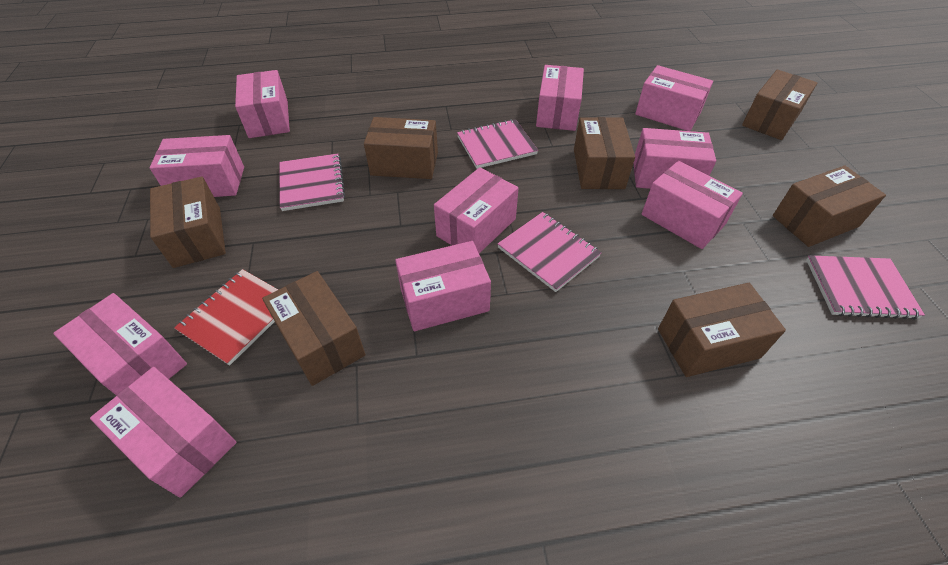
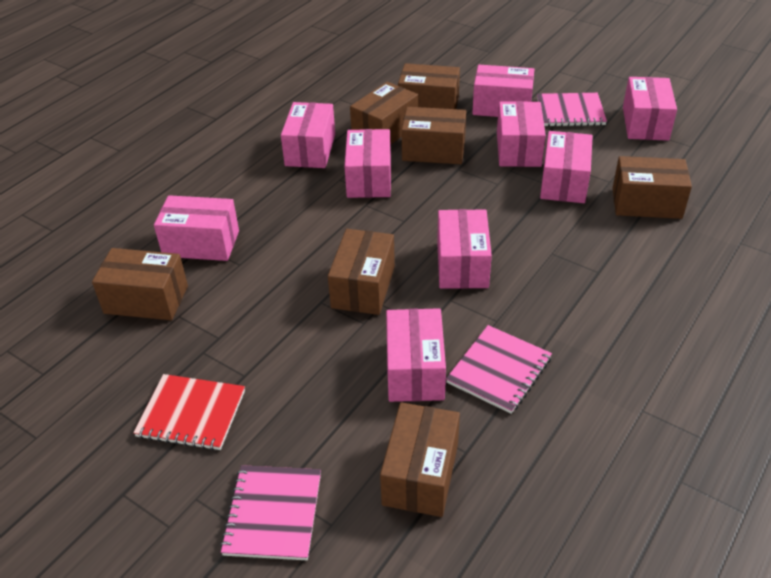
pink box: 10 -> 9
pink notebook: 4 -> 3

